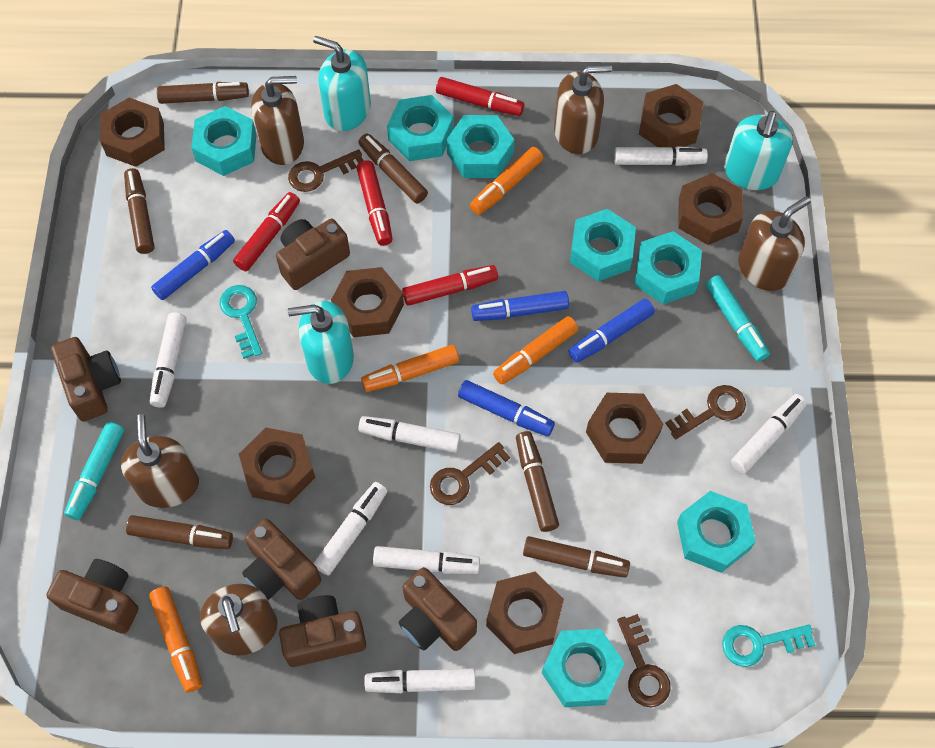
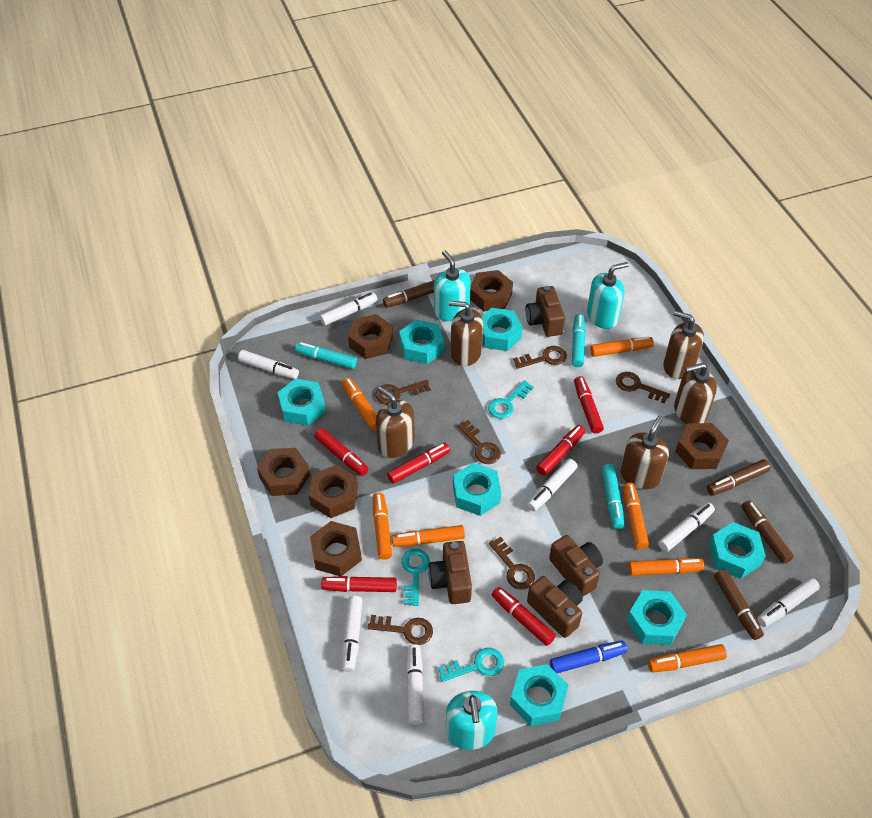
blue marker: 4 -> 1
brown camera: 6 -> 4
brown key: 4 -> 6
brown marker: 6 -> 4
brown nut: 7 -> 6
orange marker: 4 -> 7
red marker: 4 -> 6
turquoise key: 2 -> 3
turquoise marker: 2 -> 3

